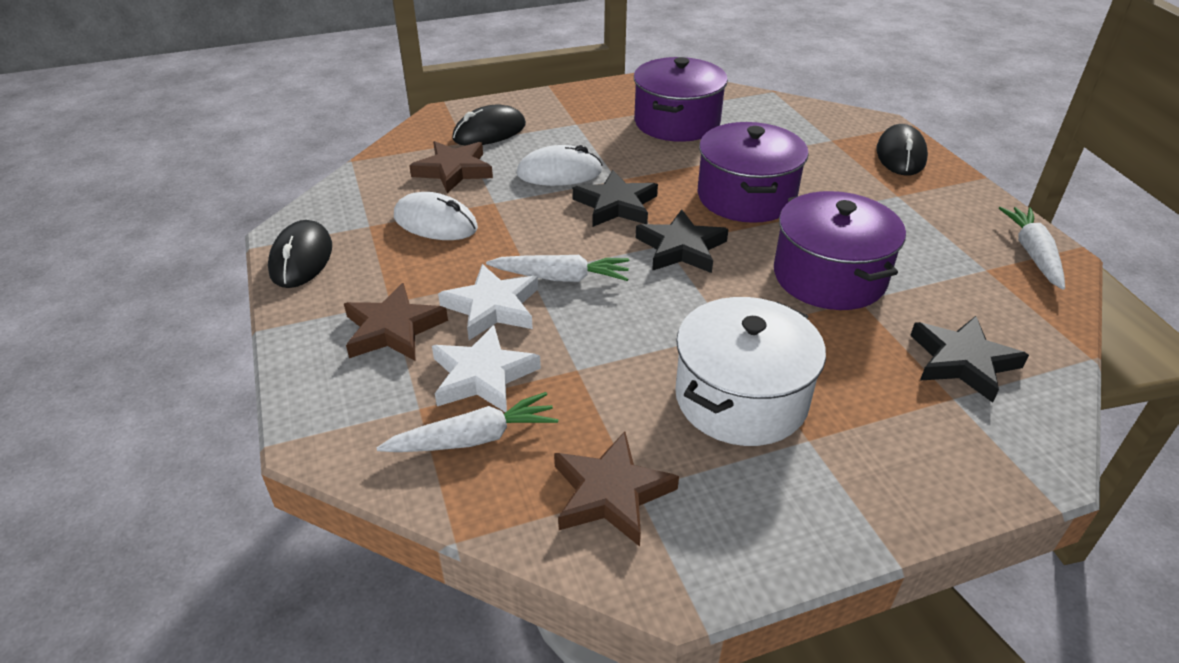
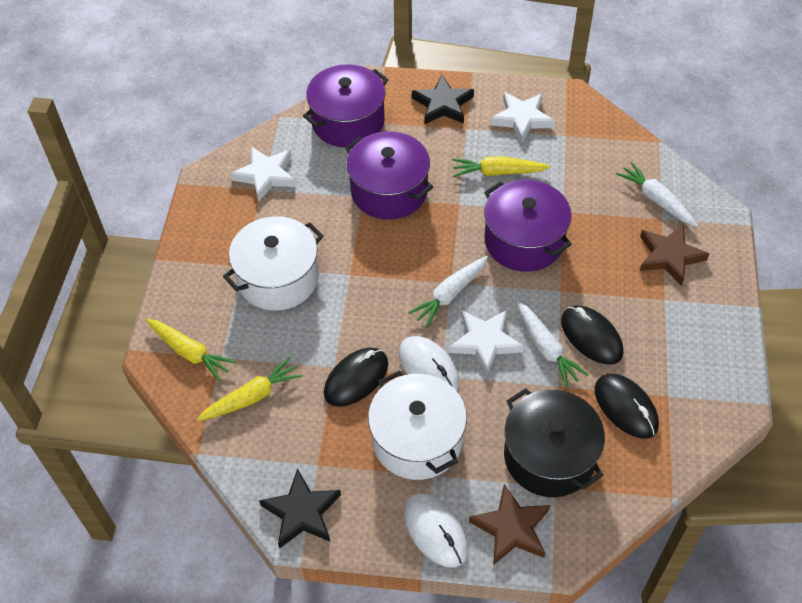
black pot: 0 -> 1
black star: 3 -> 2
brown star: 3 -> 2
white pot: 1 -> 2
white star: 2 -> 3
yellow carrot: 0 -> 3

